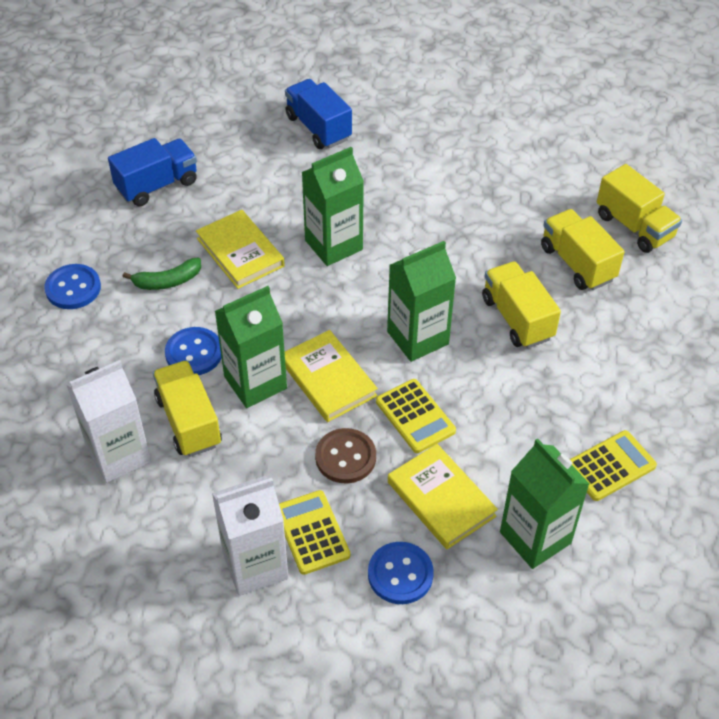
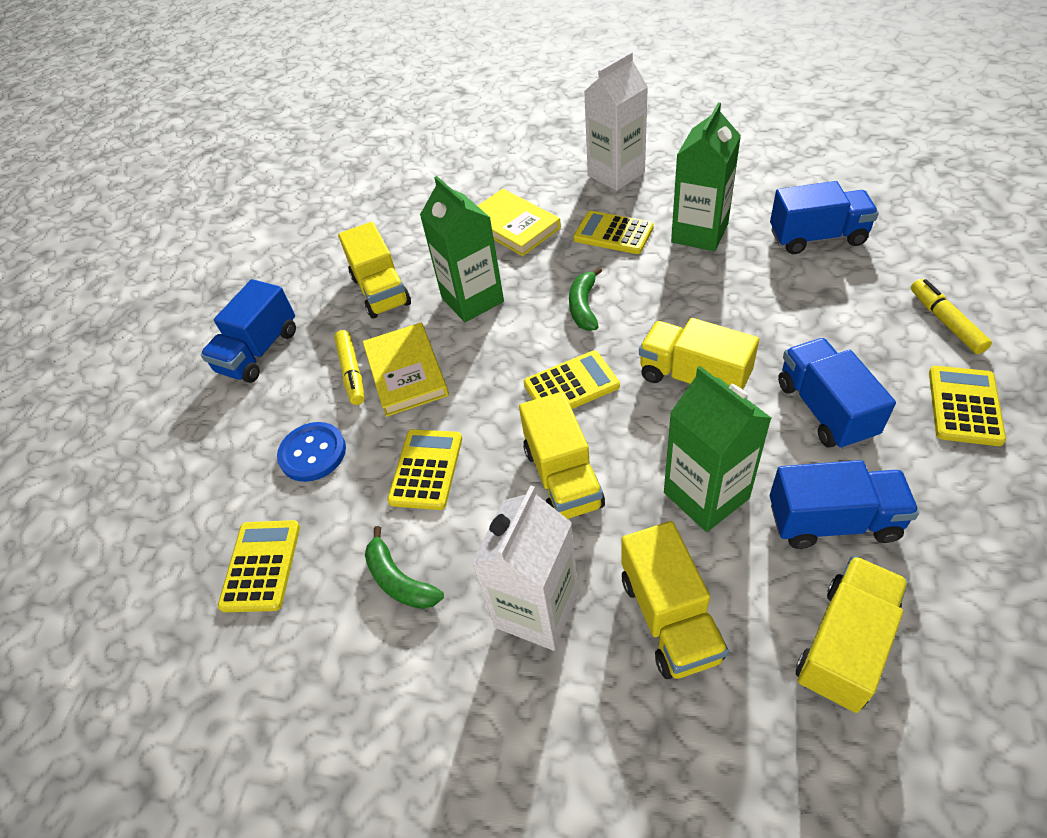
blue button: 3 -> 1
blue truck: 2 -> 4
brown button: 1 -> 0
green banana: 1 -> 2
green carton: 4 -> 3
yellow book: 3 -> 2
yellow calculator: 3 -> 5
yellow marker: 0 -> 2
yellow truck: 4 -> 5

